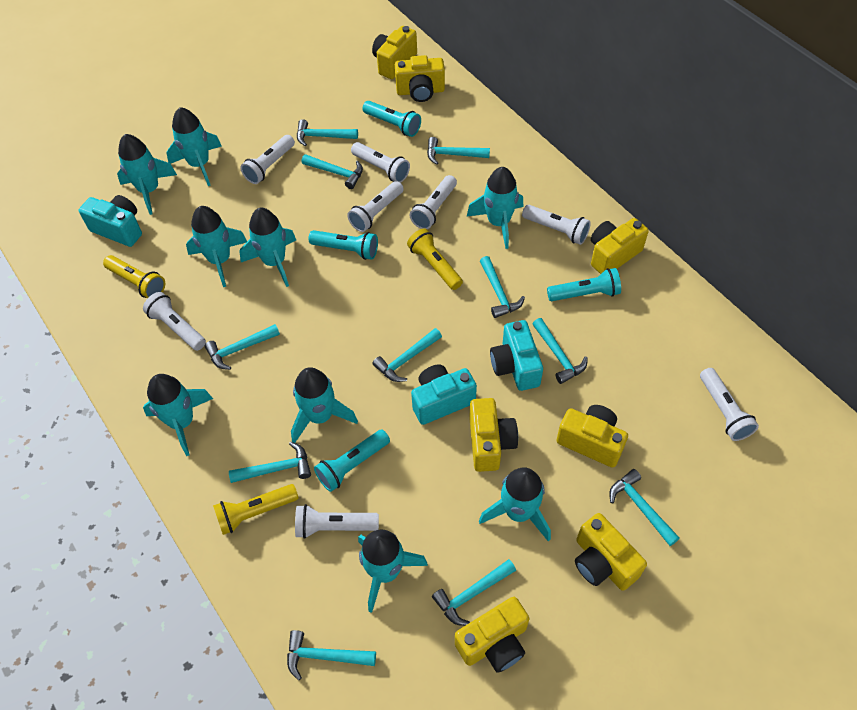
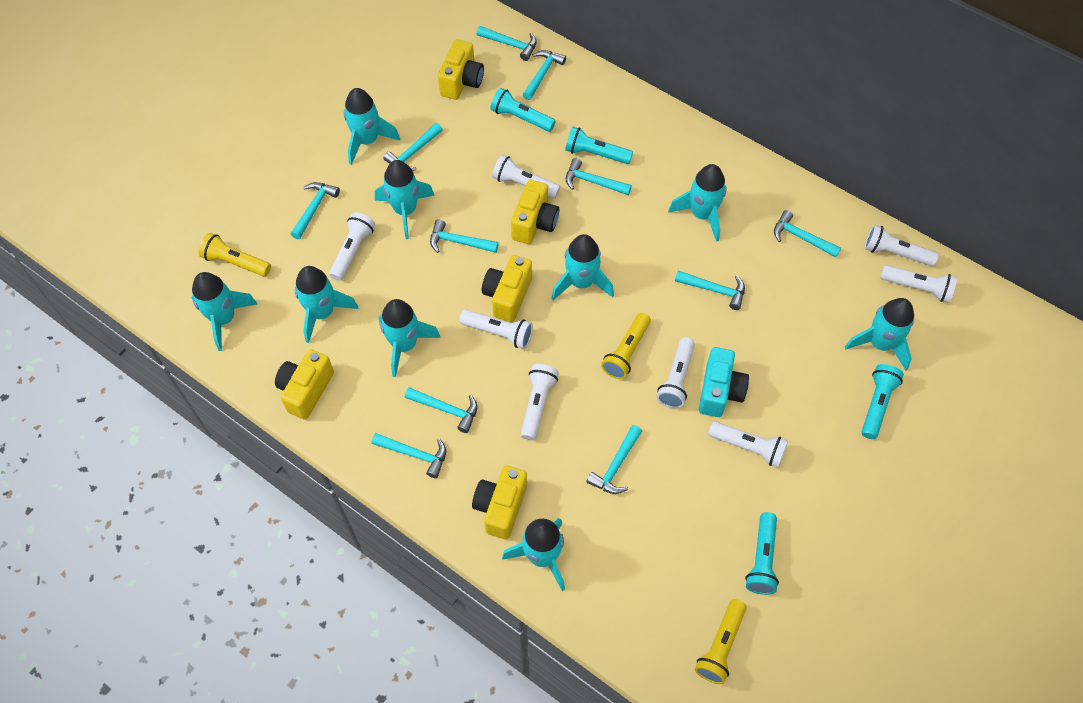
turquoise camera: 3 -> 1
yellow camera: 7 -> 5

